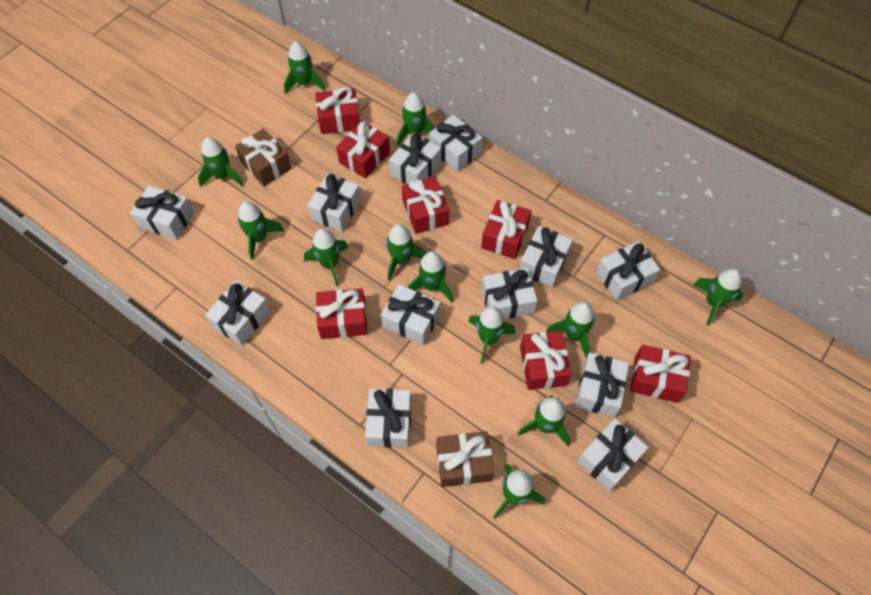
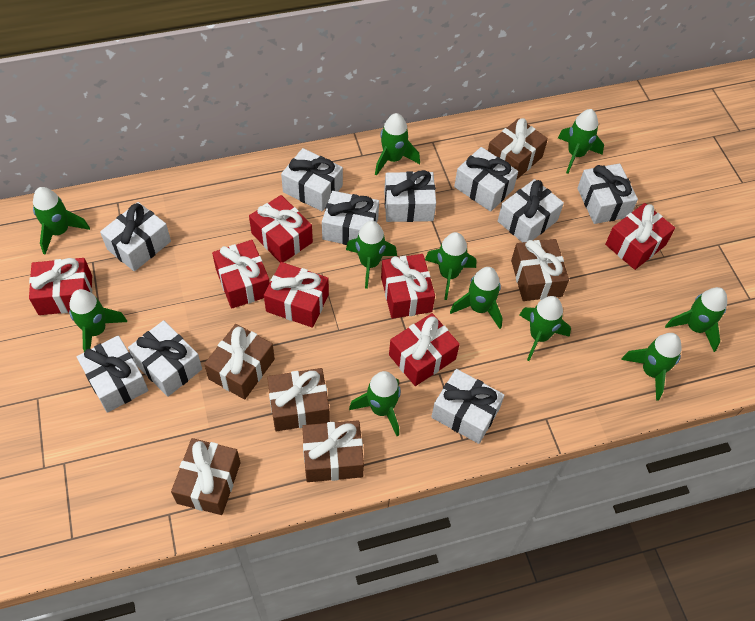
brown gift: 2 -> 6
green rocket: 12 -> 11
white gift: 12 -> 10

